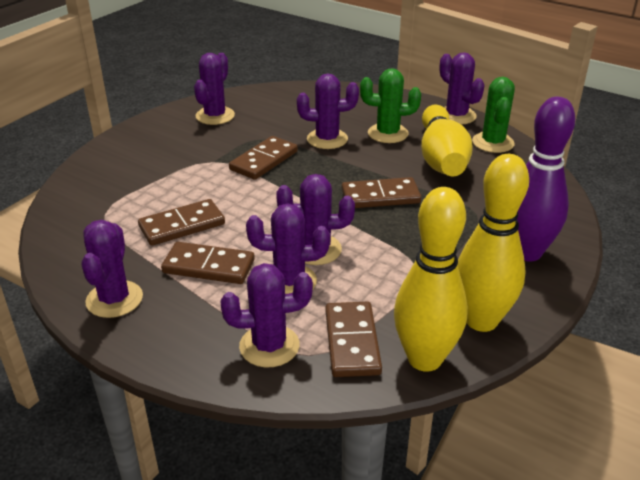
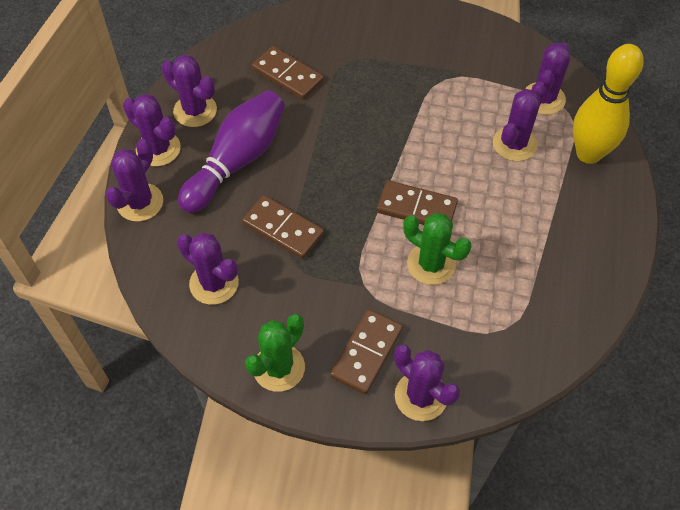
brown domino: 5 -> 4
yellow bowling pin: 3 -> 1

